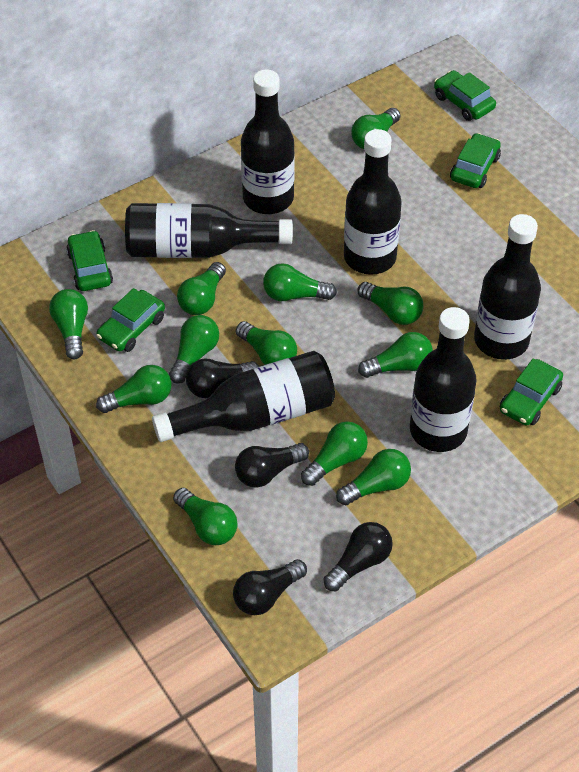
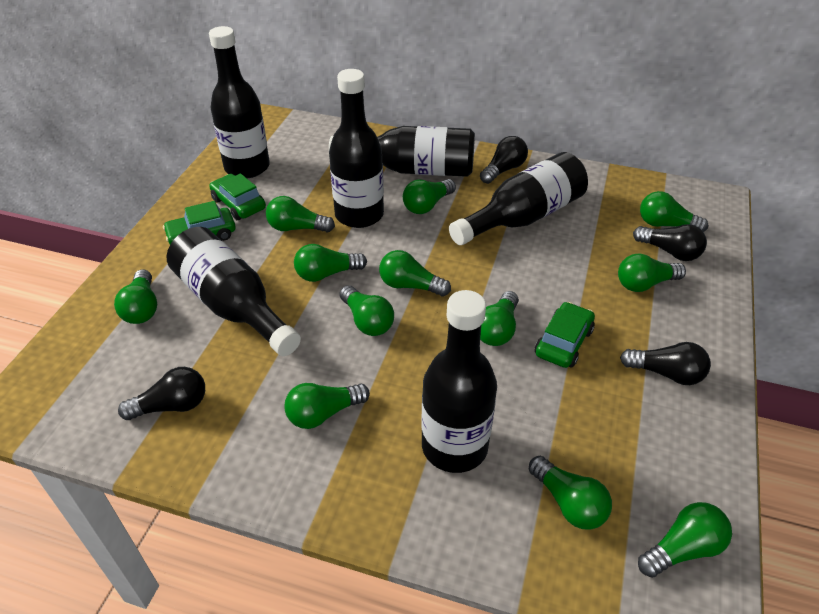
green car: 5 -> 3

